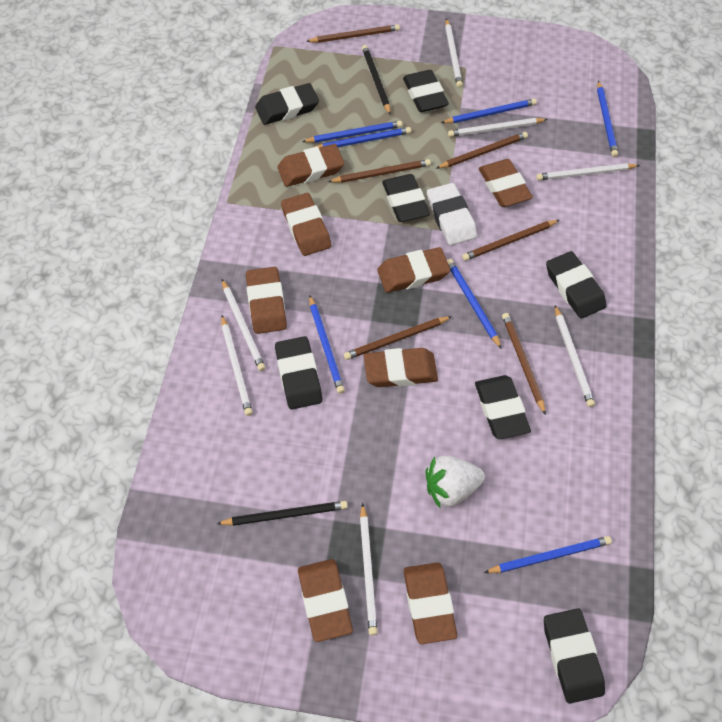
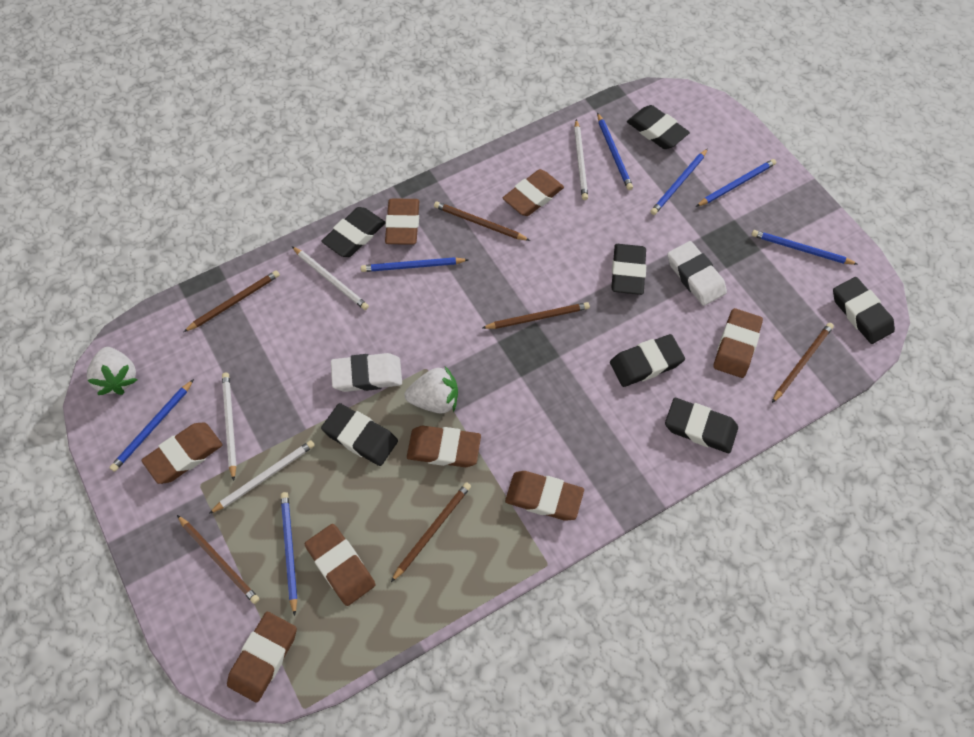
black pencil: 2 -> 0
white eraser: 1 -> 2
white pencil: 7 -> 4
white strawberry: 1 -> 2

